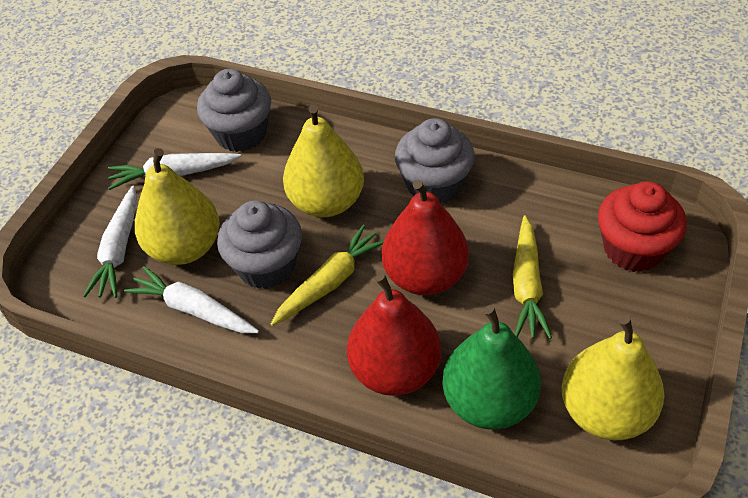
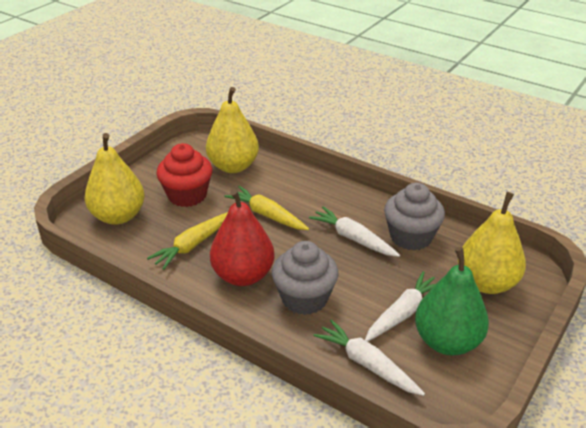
grey cupcake: 3 -> 2
red pear: 2 -> 1

